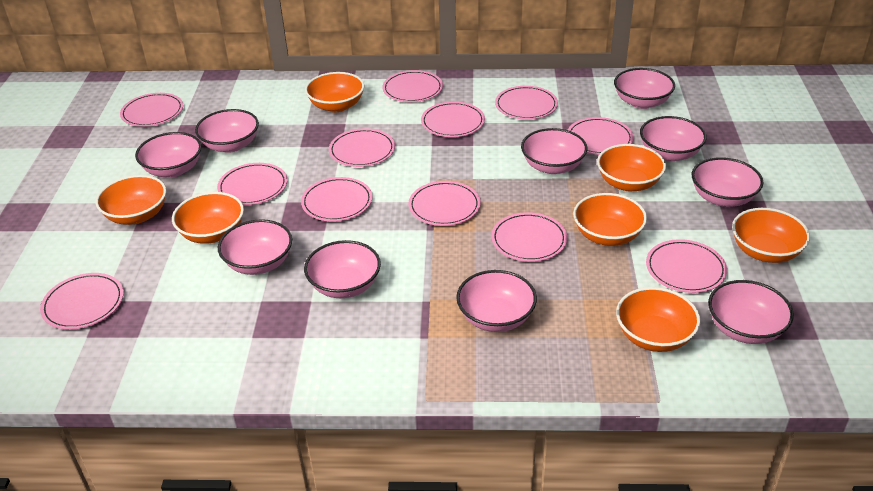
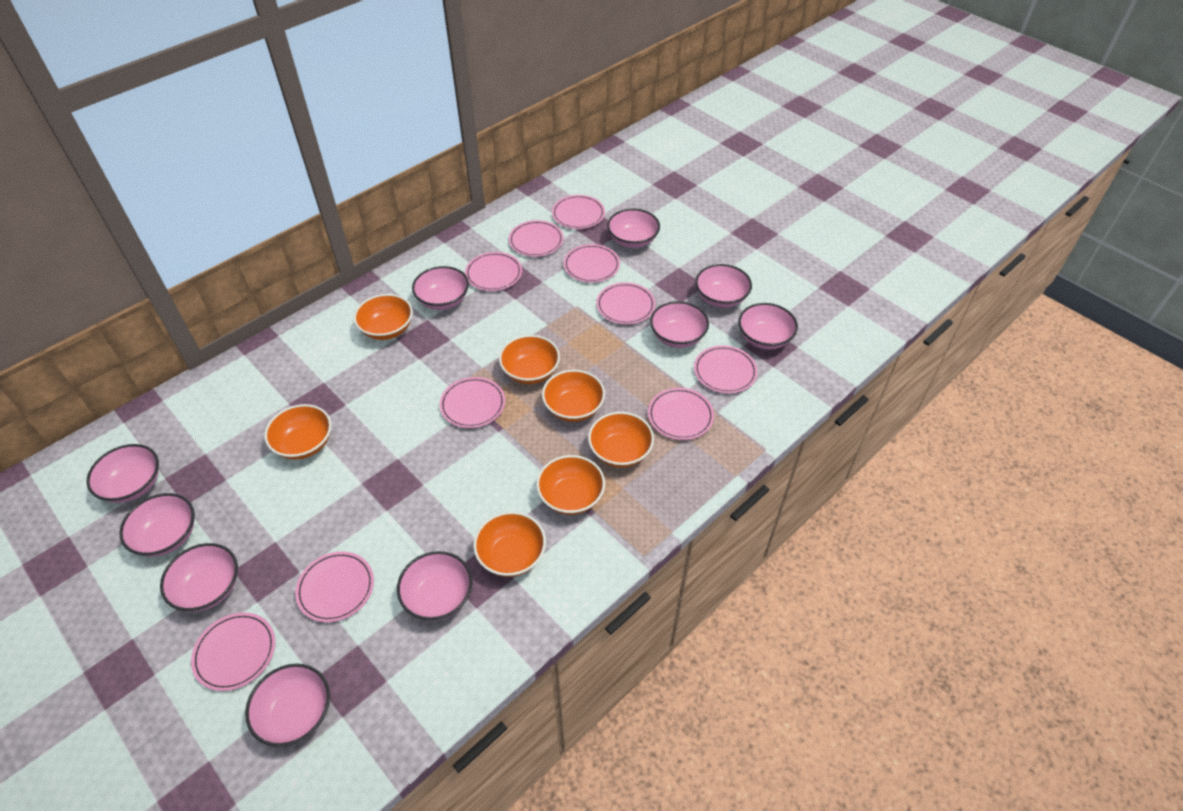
pink plate: 12 -> 10

